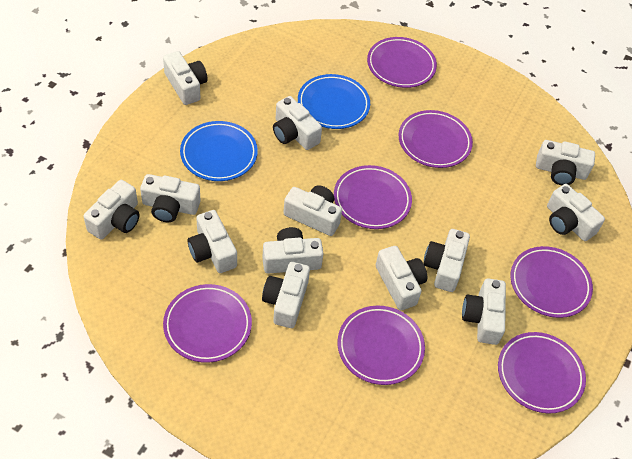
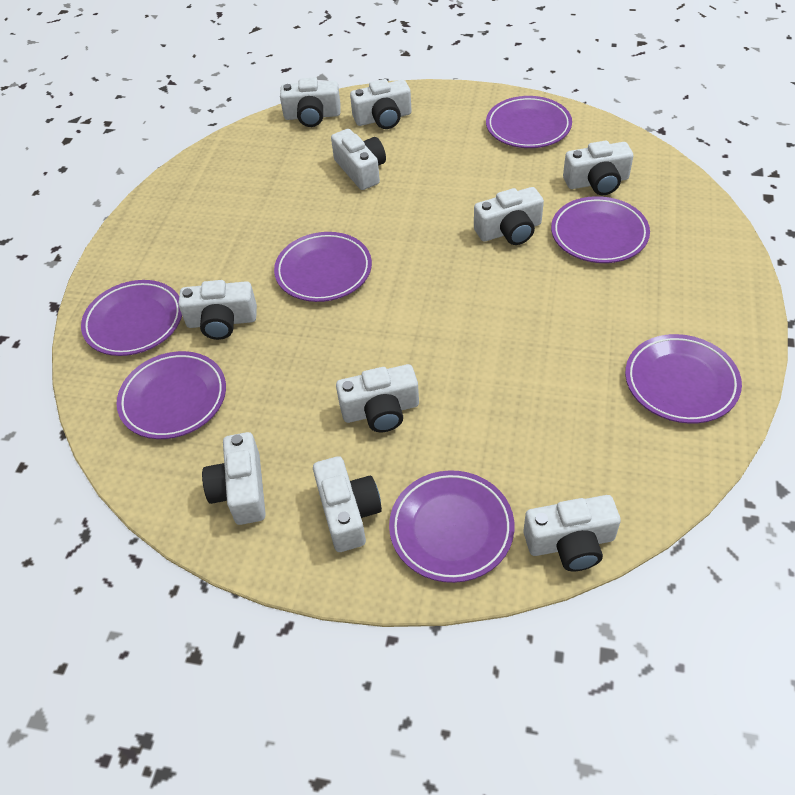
blue plate: 2 -> 0
white camera: 13 -> 10

